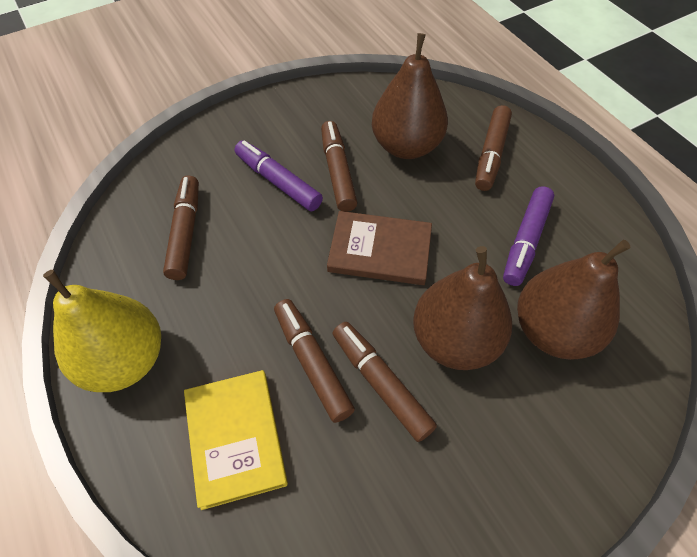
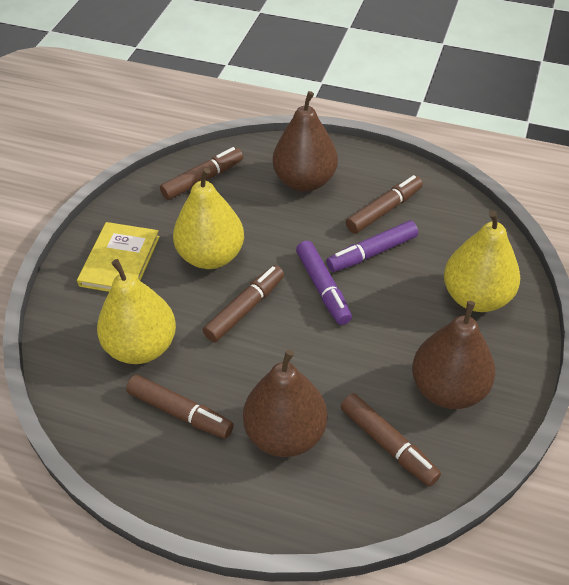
brown book: 1 -> 0
yellow pear: 1 -> 3

